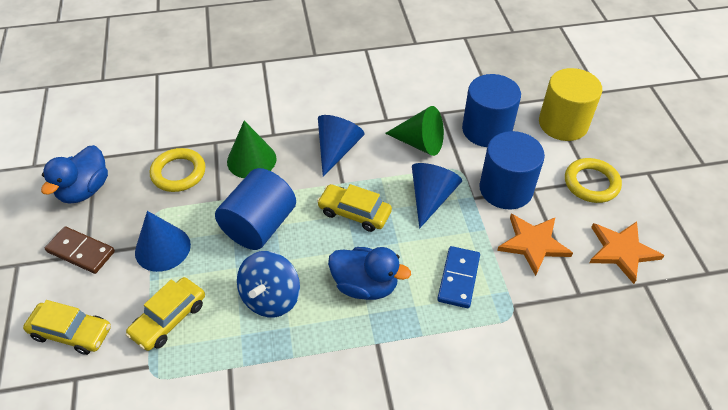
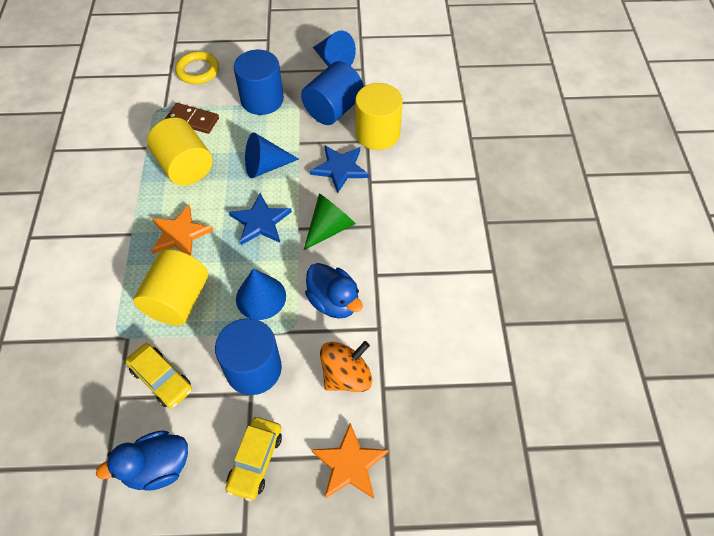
blue domino: 1 -> 0
blue spinning top: 1 -> 0
blue star: 0 -> 2
green cone: 2 -> 1
orange spinning top: 0 -> 1
yellow car: 3 -> 2
yellow cylinder: 1 -> 3
yellow ring: 2 -> 1

